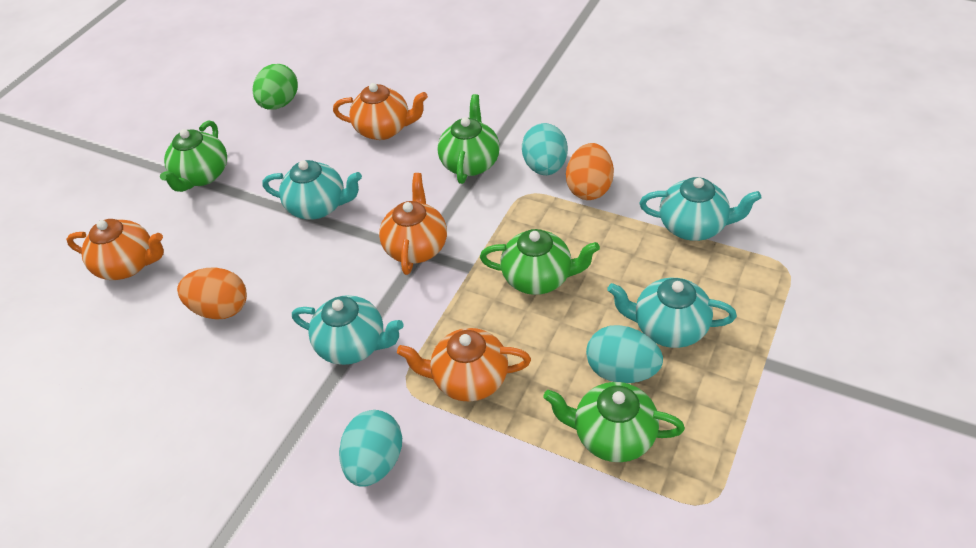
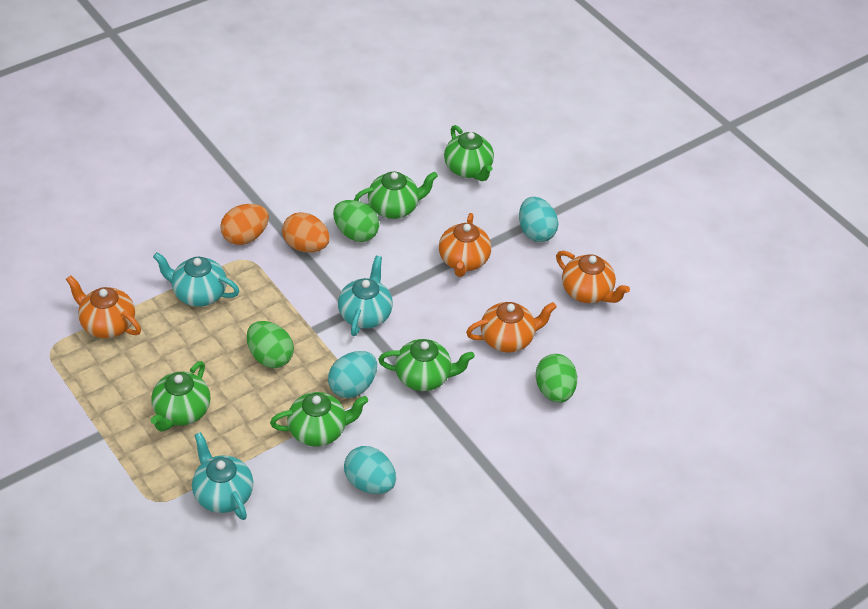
green egg: 1 -> 3
green teapot: 4 -> 5
turquoise teapot: 4 -> 3

